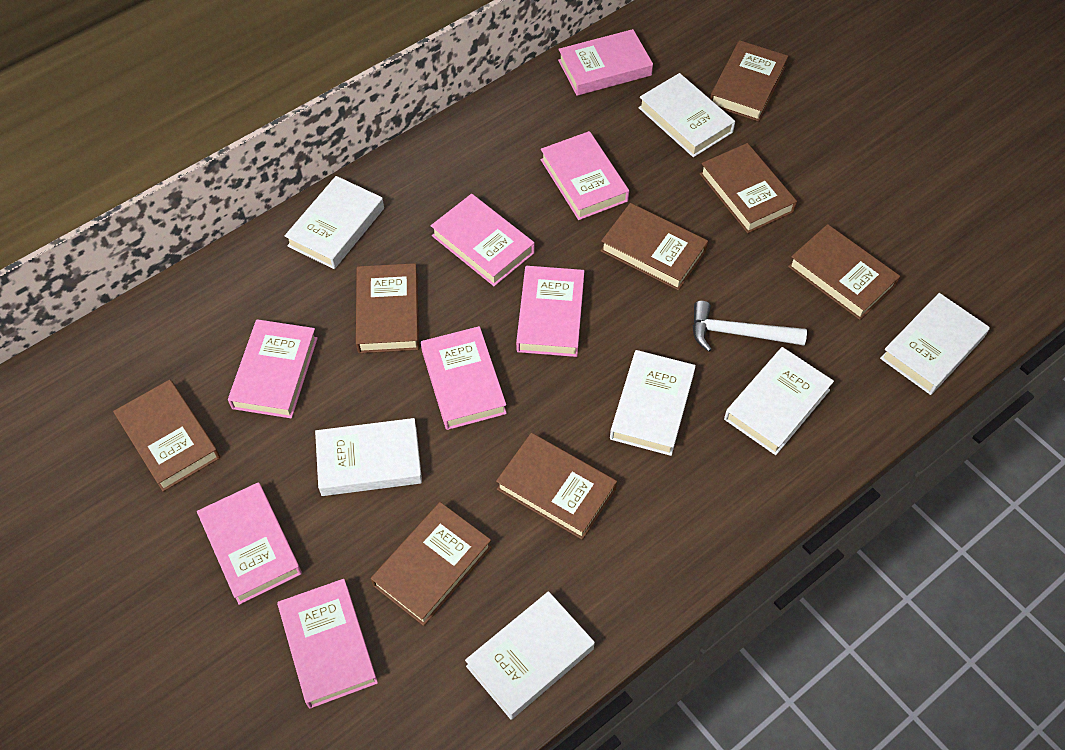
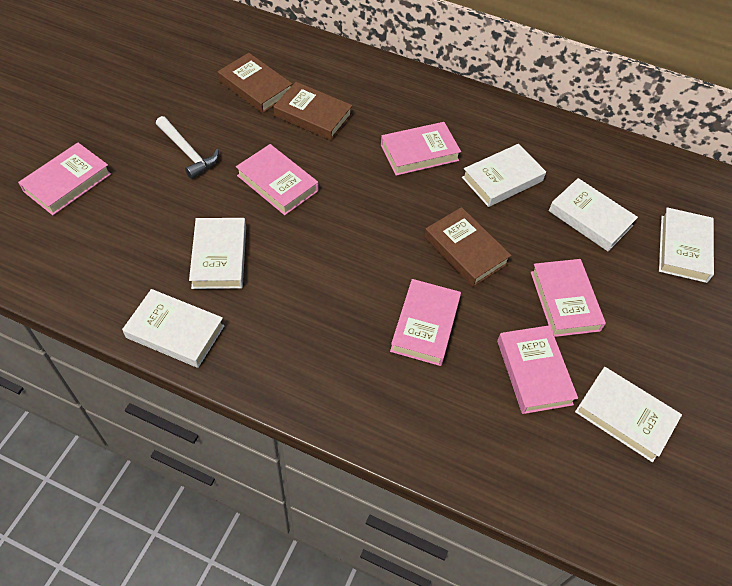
brown book: 8 -> 3
pink book: 8 -> 6
white book: 7 -> 6

